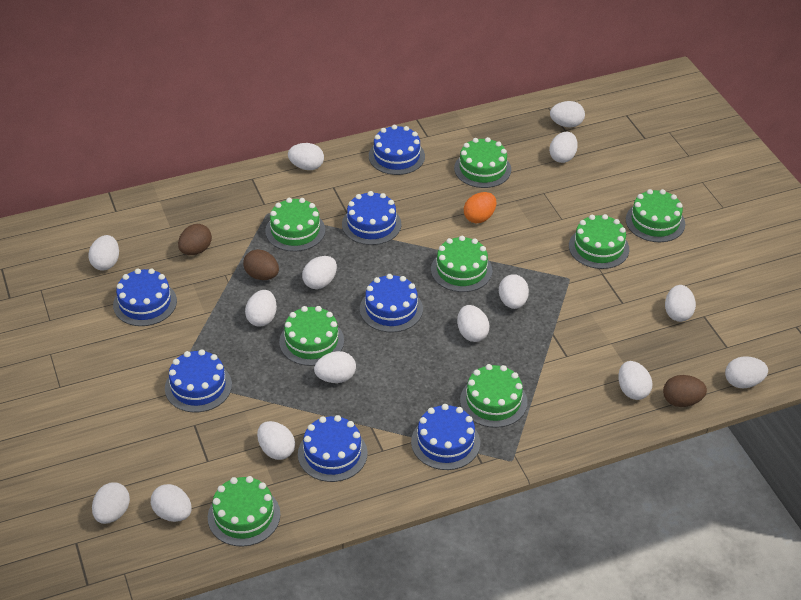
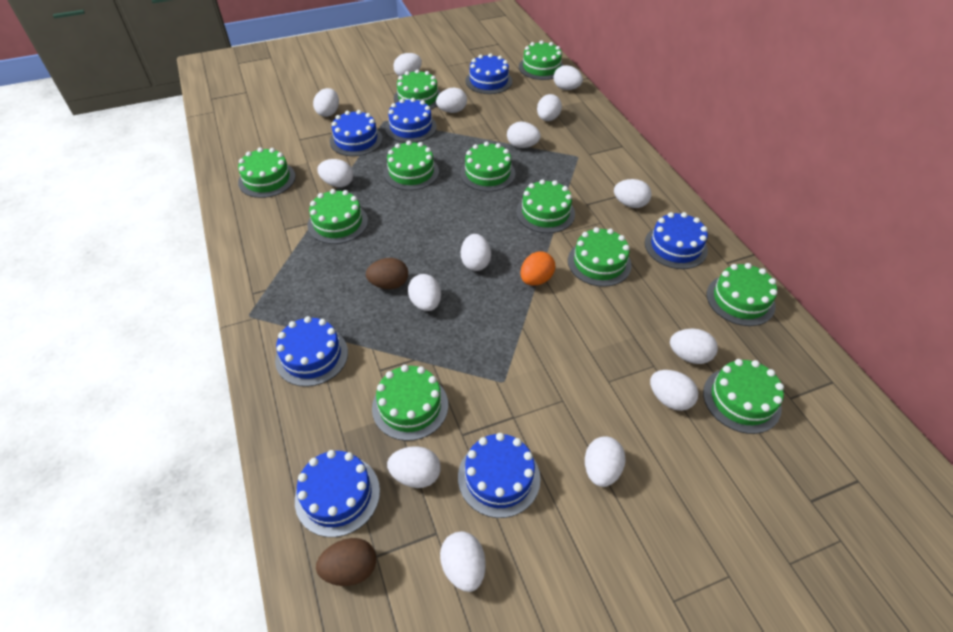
brown egg: 3 -> 2
green cake: 8 -> 11

